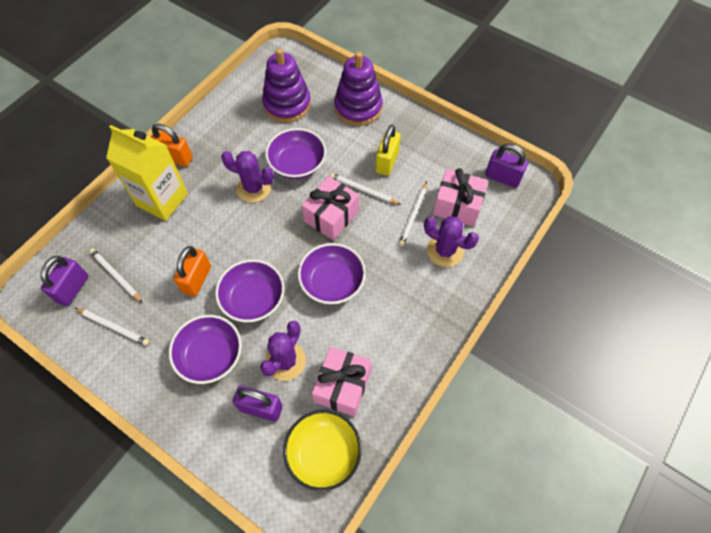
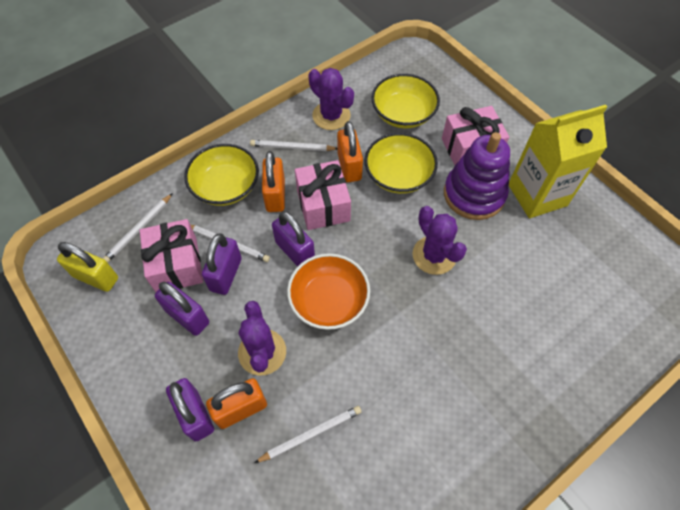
orange bowl: 0 -> 1
orange padlock: 2 -> 3
purple bowl: 4 -> 0
purple padlock: 3 -> 4
purple stacking toy: 2 -> 1
yellow bowl: 1 -> 3

